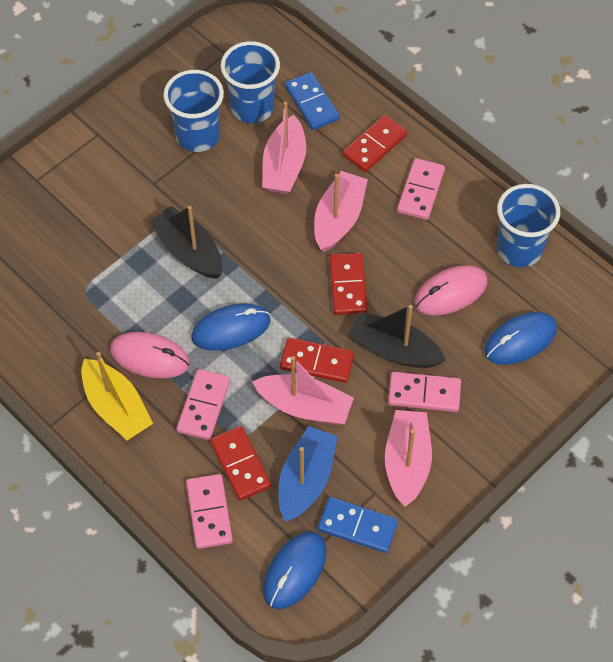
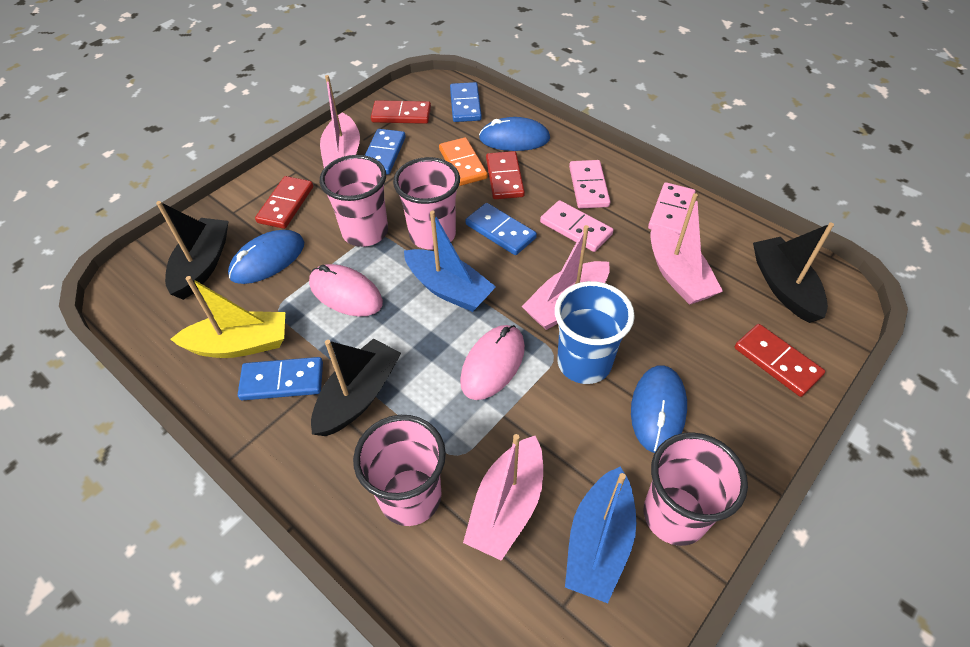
black boat: 2 -> 3
blue boat: 1 -> 2
blue cup: 3 -> 1
blue domino: 2 -> 4
orange domino: 0 -> 1
pink cup: 0 -> 4
pink domino: 4 -> 3

